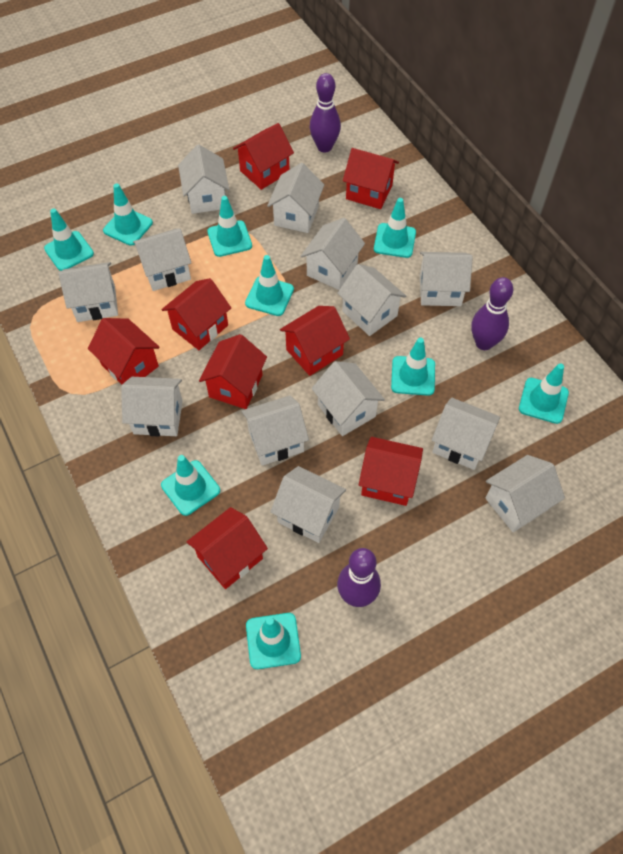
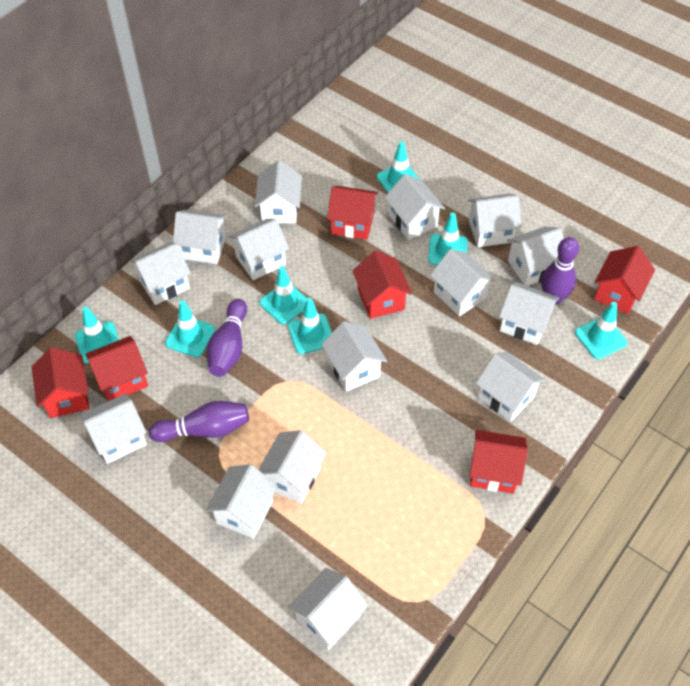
red house: 8 -> 6
turquoise traffic cone: 9 -> 7
white house: 13 -> 15

